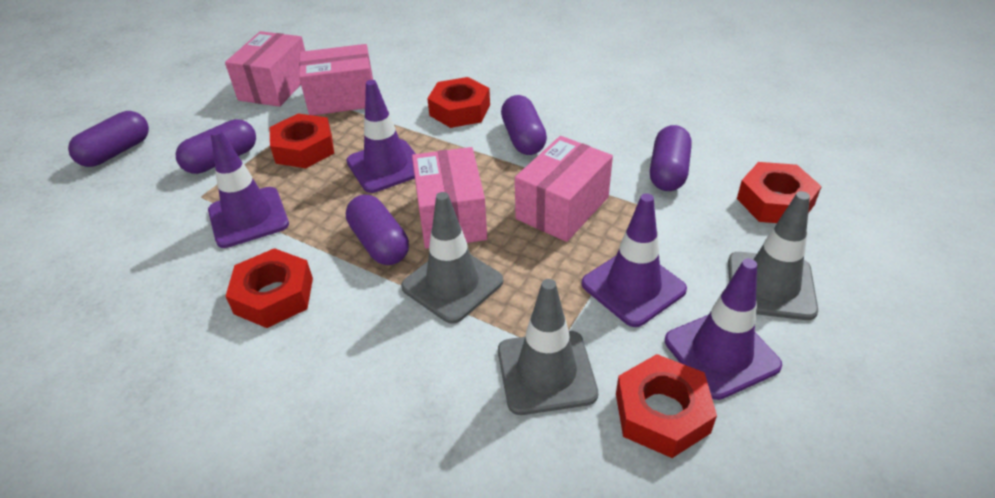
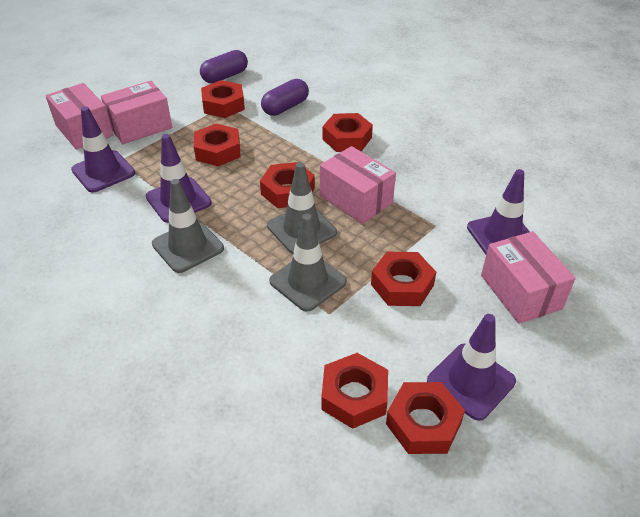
purple capsule: 5 -> 2
red nut: 5 -> 7

